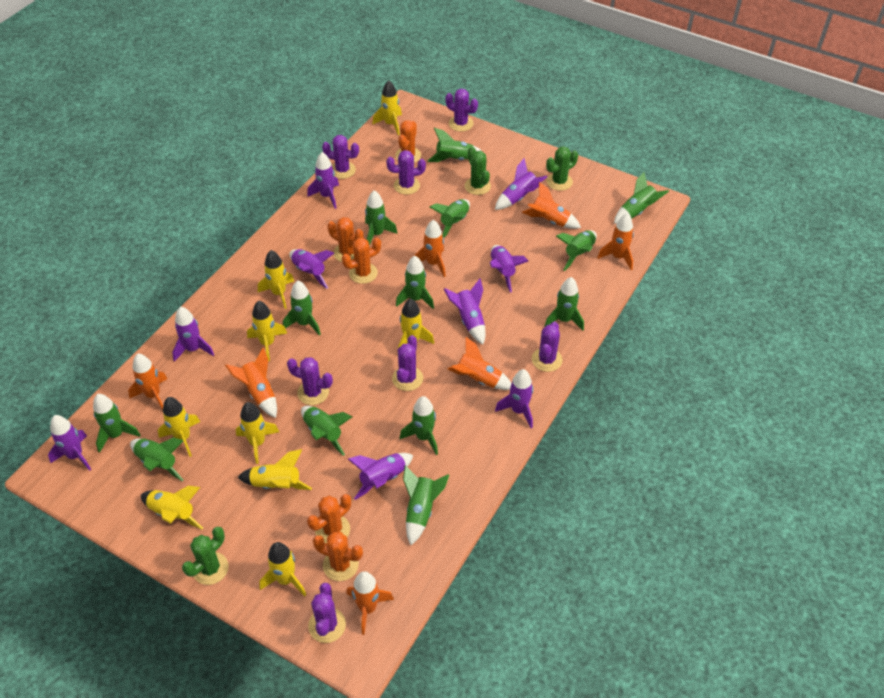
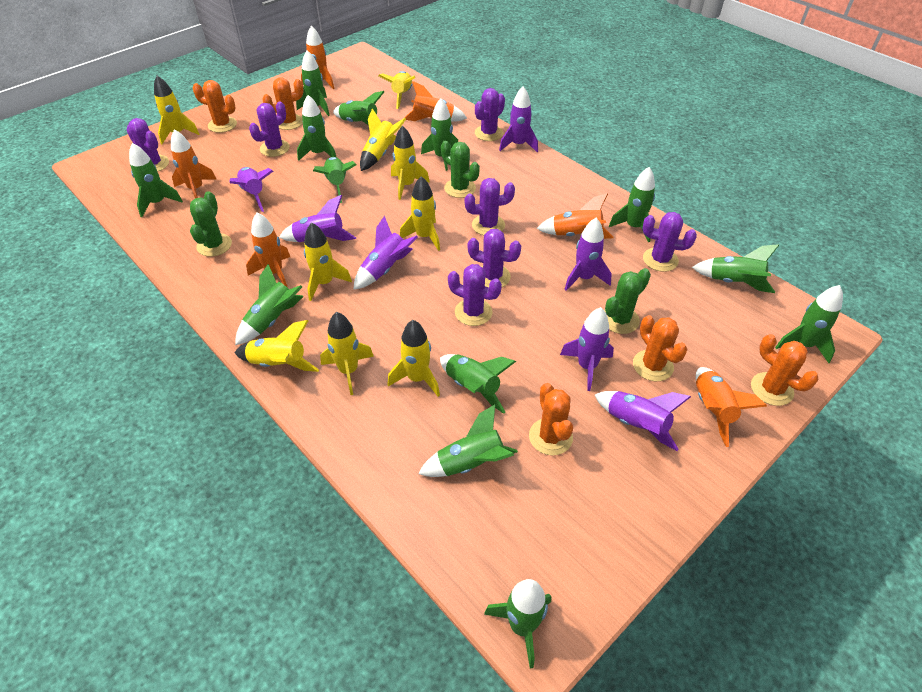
orange rocket: 7 -> 6
purple rocket: 9 -> 7

